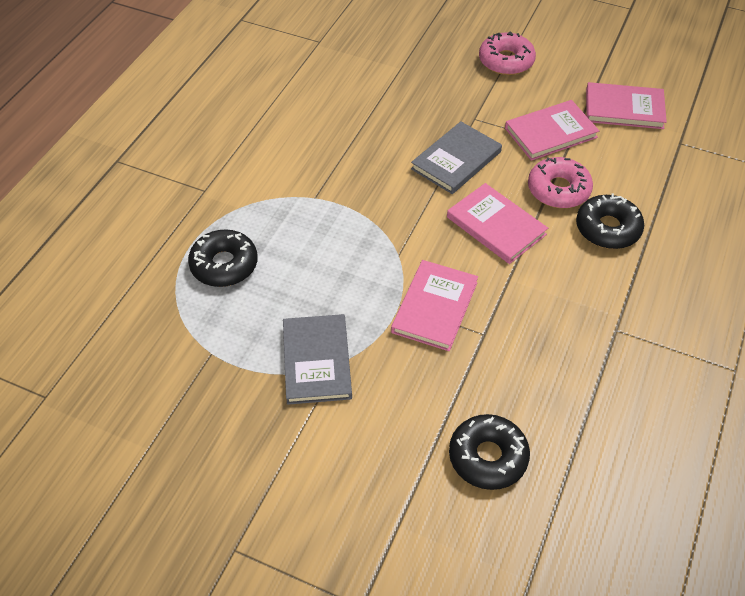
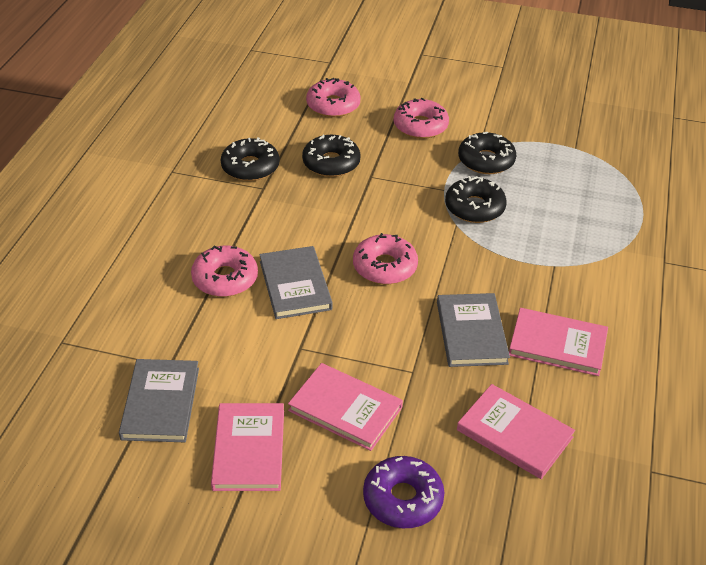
black donut: 3 -> 4
grey book: 2 -> 3
pink donut: 2 -> 4
purple donut: 0 -> 1

